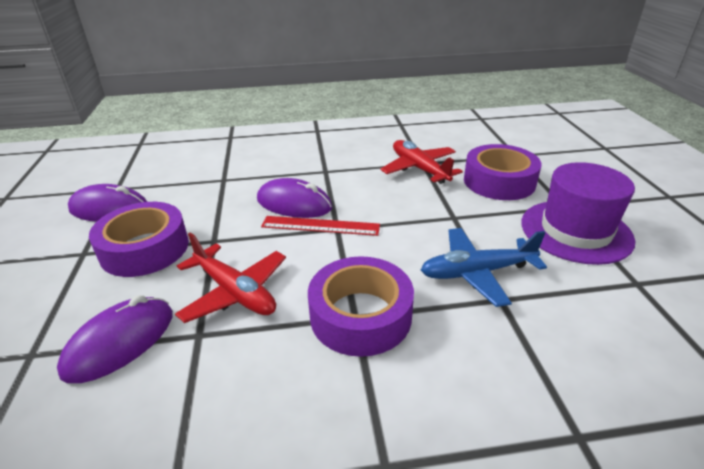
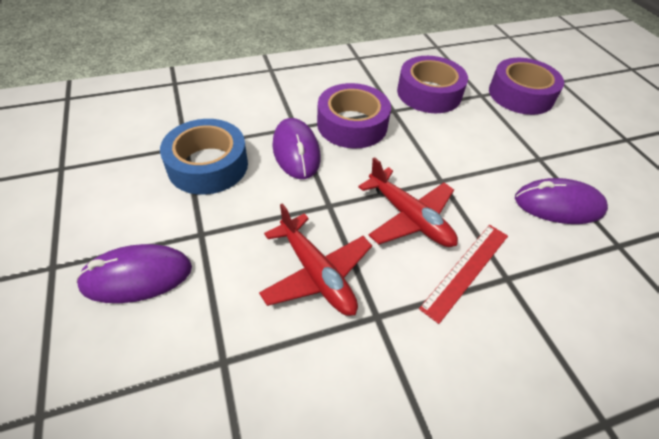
blue plane: 1 -> 0
blue tape: 0 -> 1
purple hat: 1 -> 0

